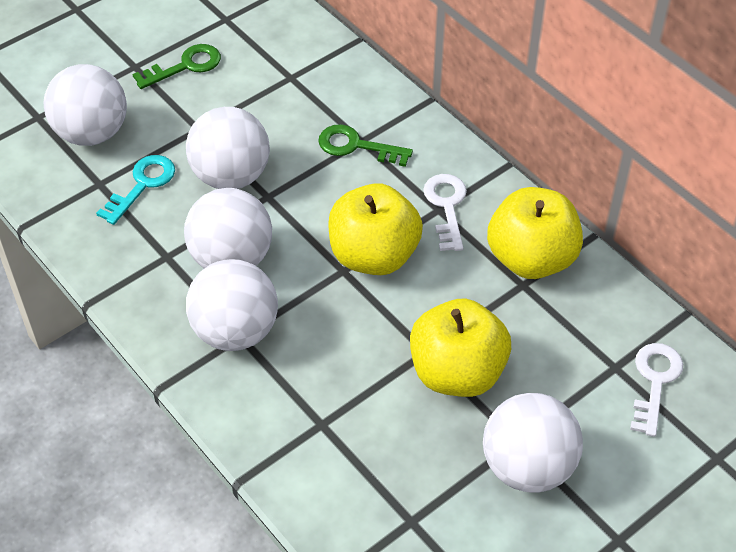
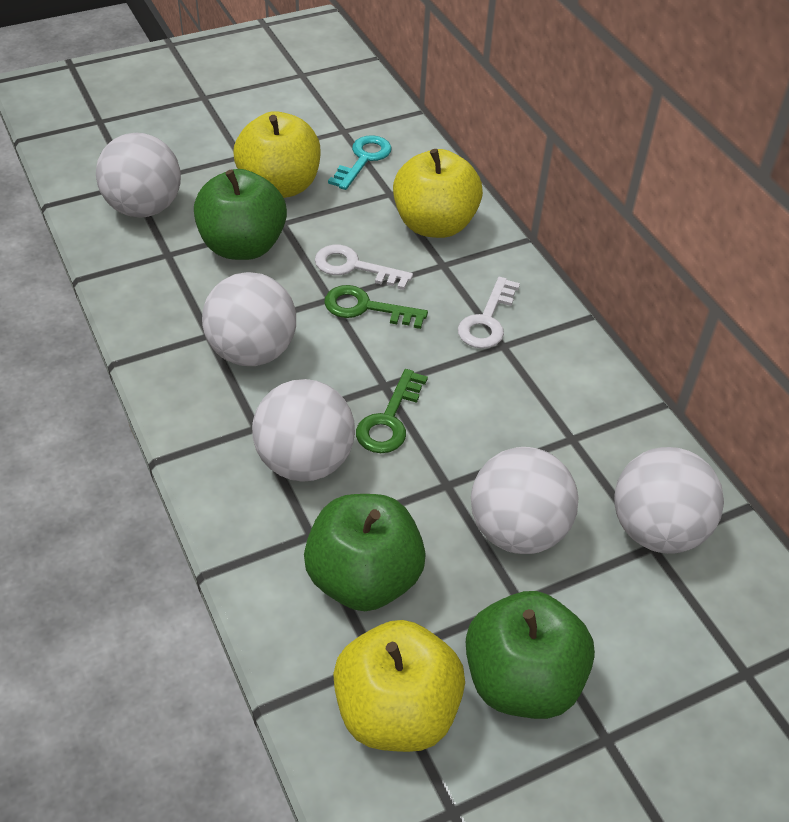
green apple: 0 -> 3

